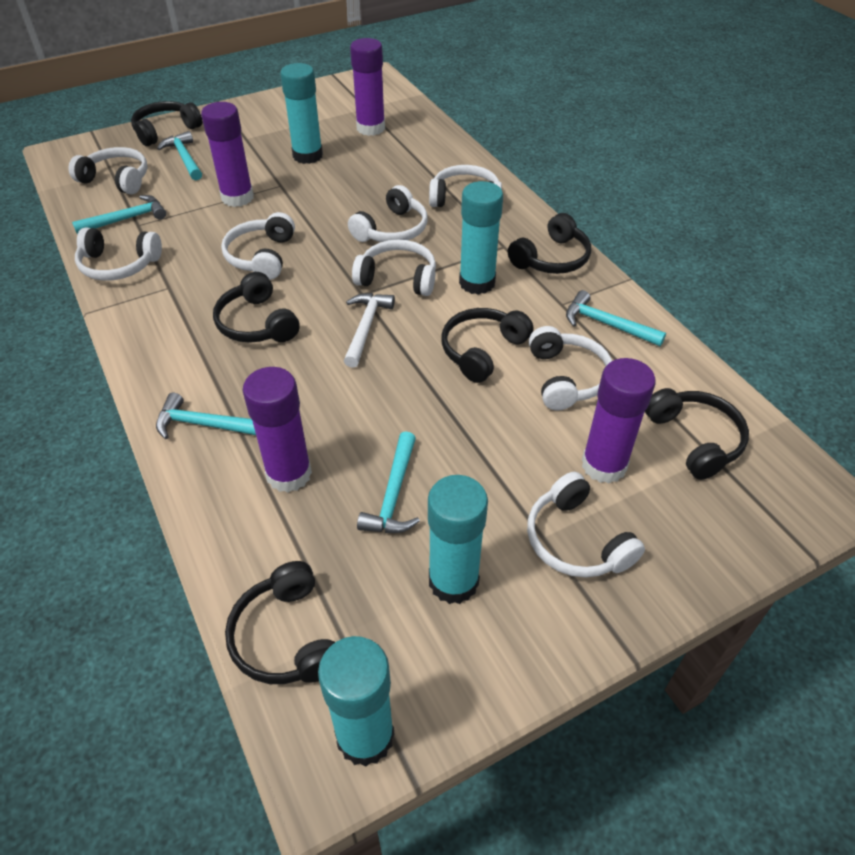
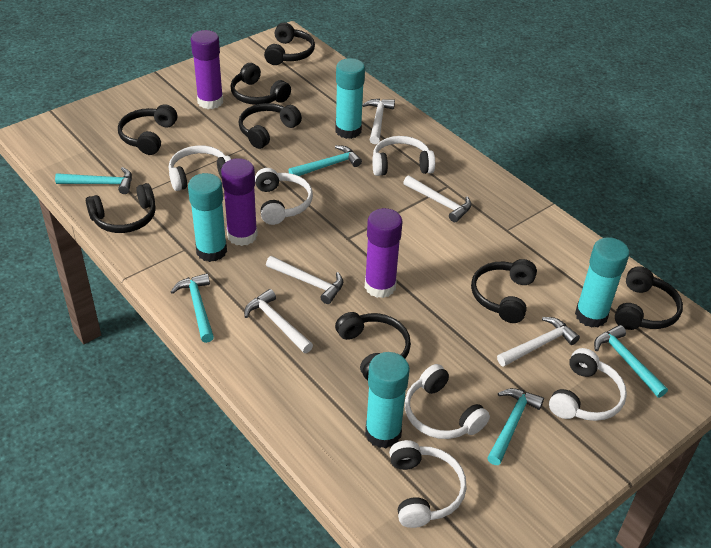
black headphones: 6 -> 8
purple glue stick: 4 -> 3
white hammer: 1 -> 5
white headphones: 8 -> 6

